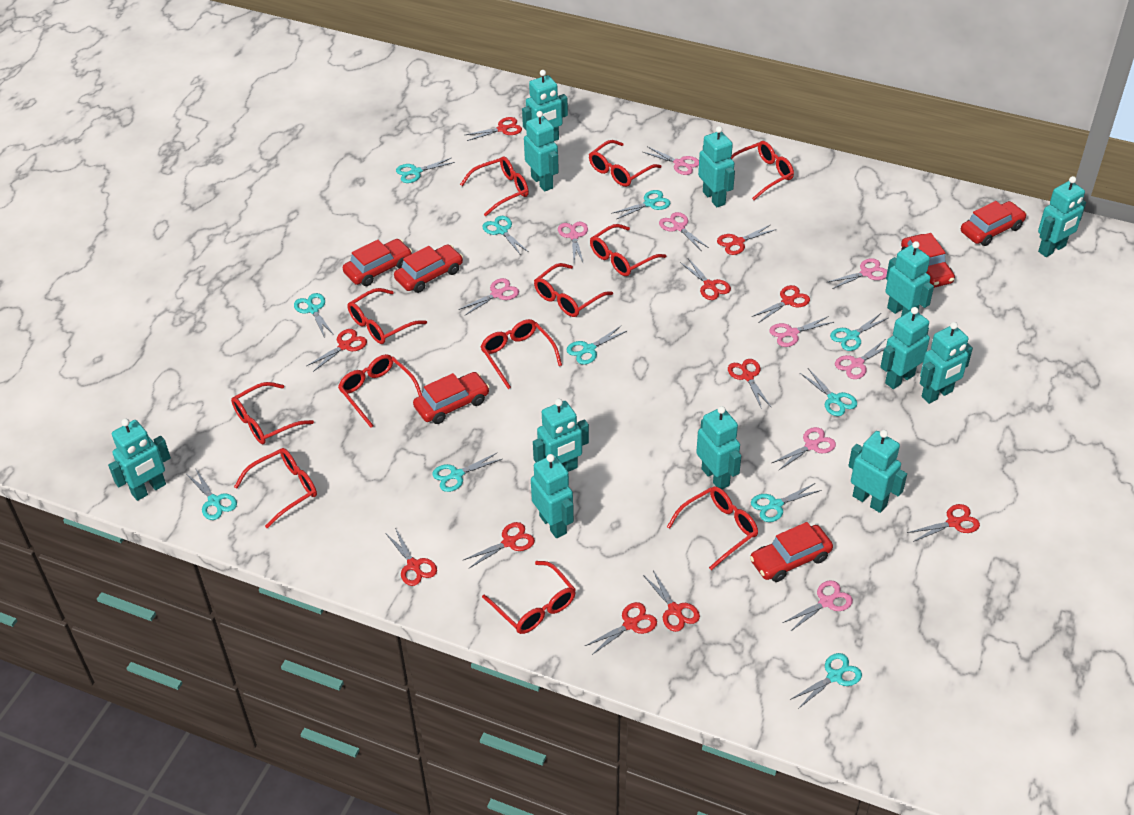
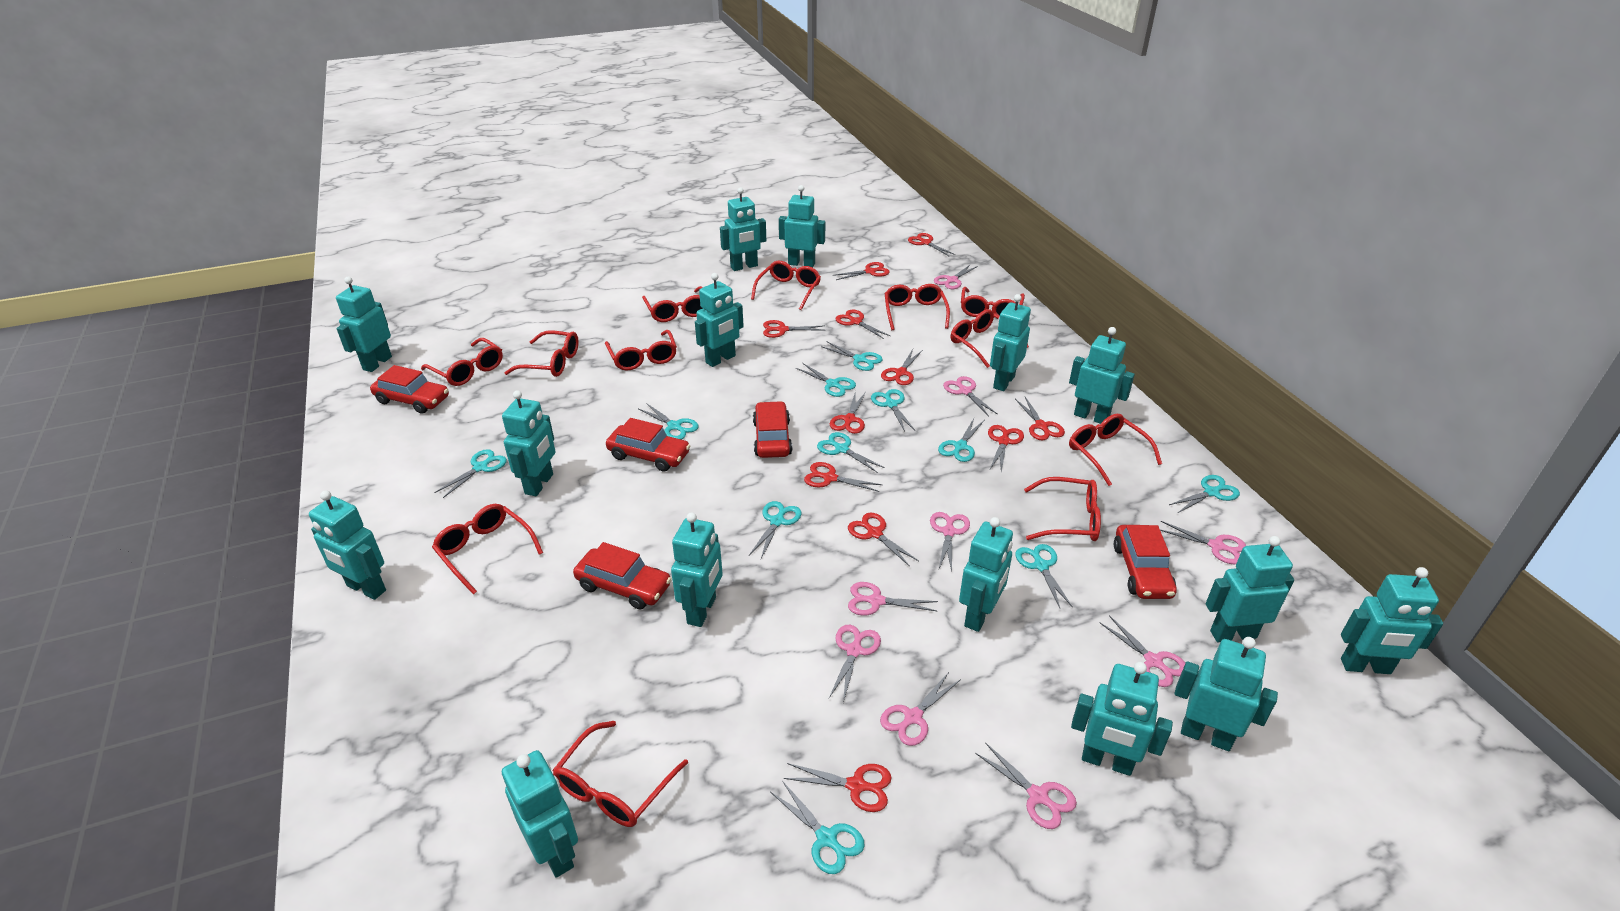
red car: 6 -> 5
turquoise robot: 12 -> 15

